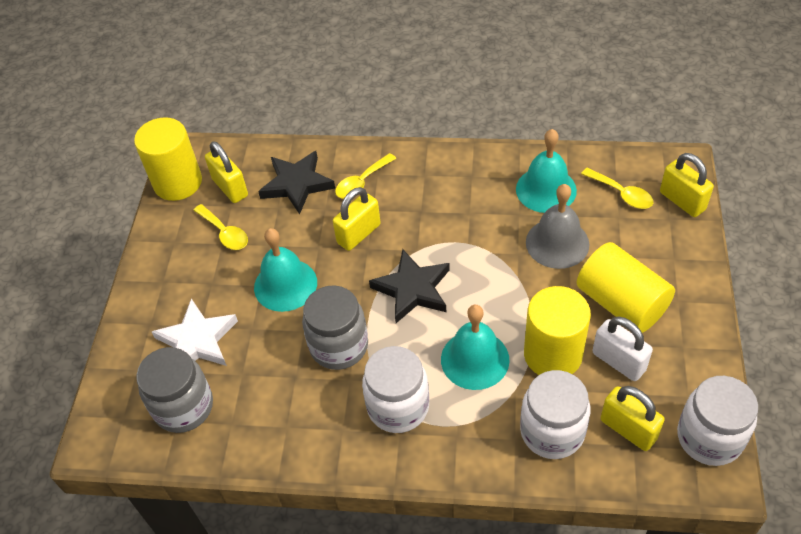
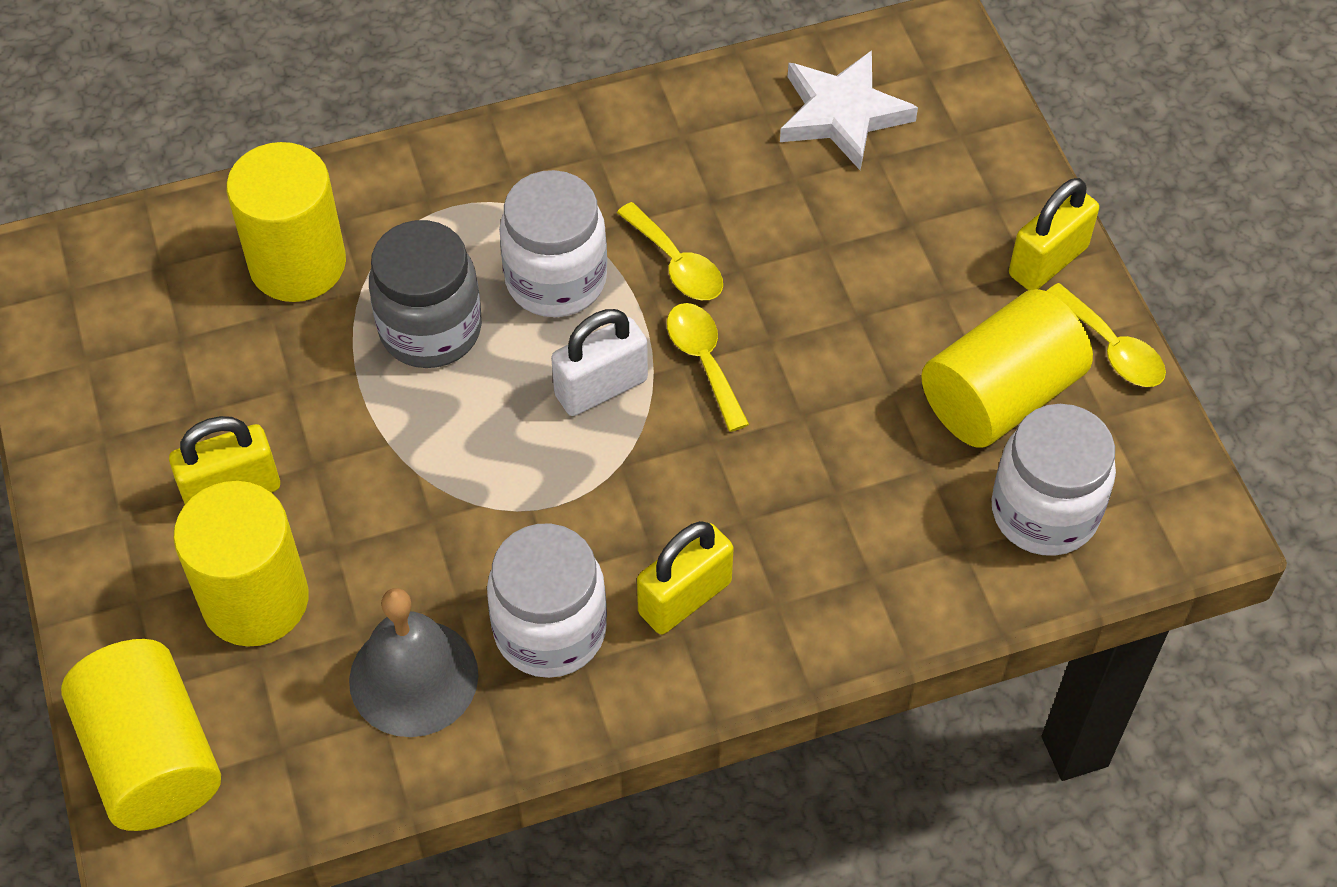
black star: 2 -> 0
grey jar: 2 -> 1
turquoise bell: 3 -> 0
yellow cylinder: 3 -> 4
yellow padlock: 4 -> 3

